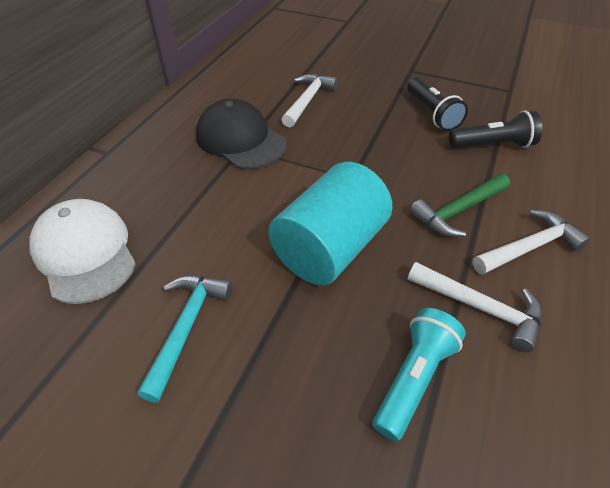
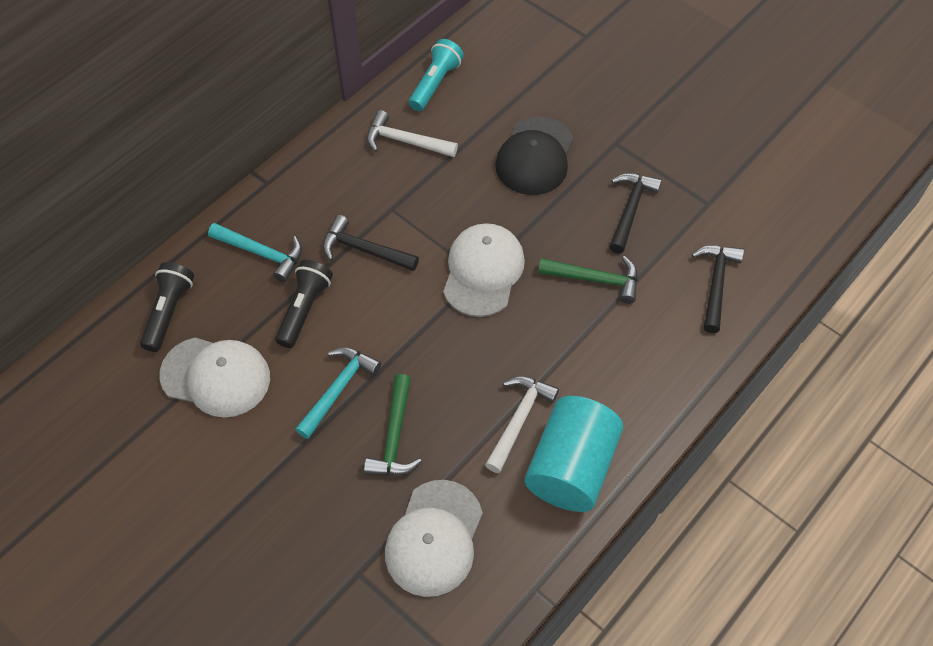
black hammer: 0 -> 3
green hammer: 1 -> 2
turquoise hammer: 1 -> 2
white cap: 1 -> 3
white hammer: 3 -> 2

